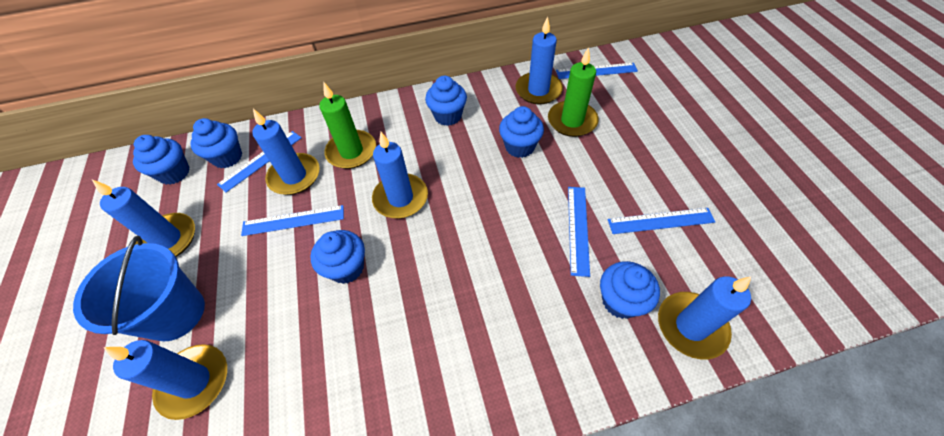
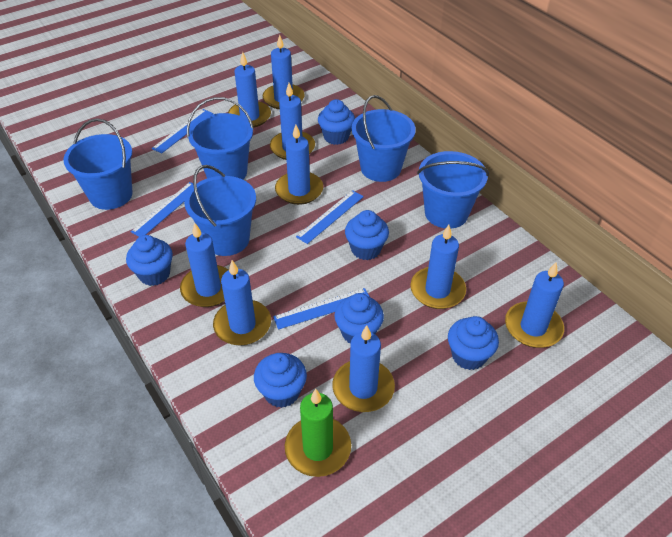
blue bucket: 1 -> 5
blue candle: 6 -> 9
blue ruler: 5 -> 4
green candle: 2 -> 1

